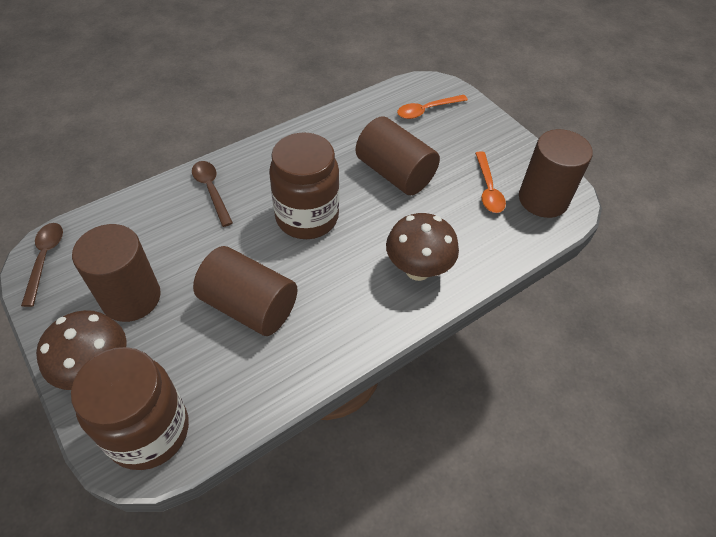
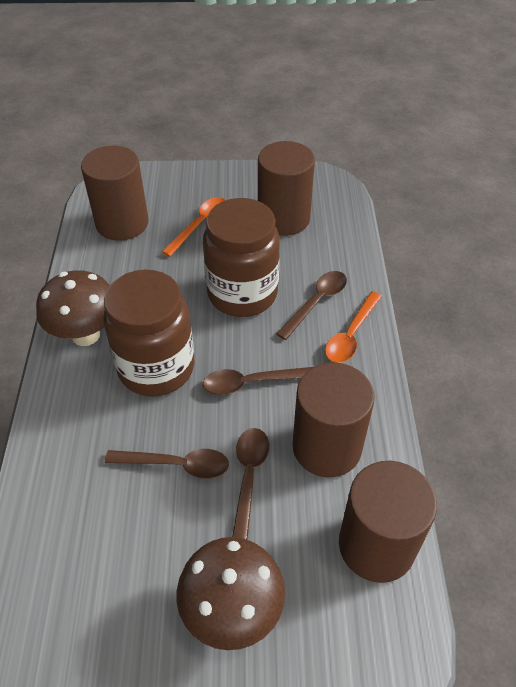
brown spoon: 2 -> 4

